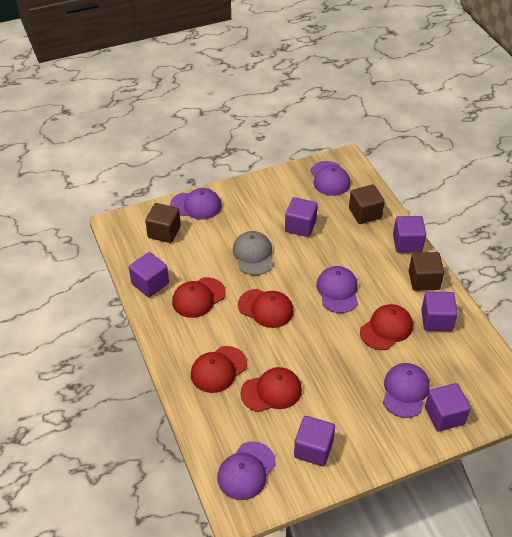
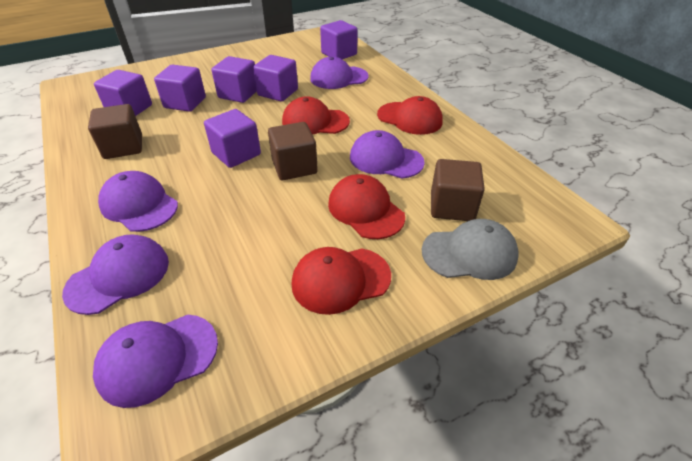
red cap: 5 -> 4

